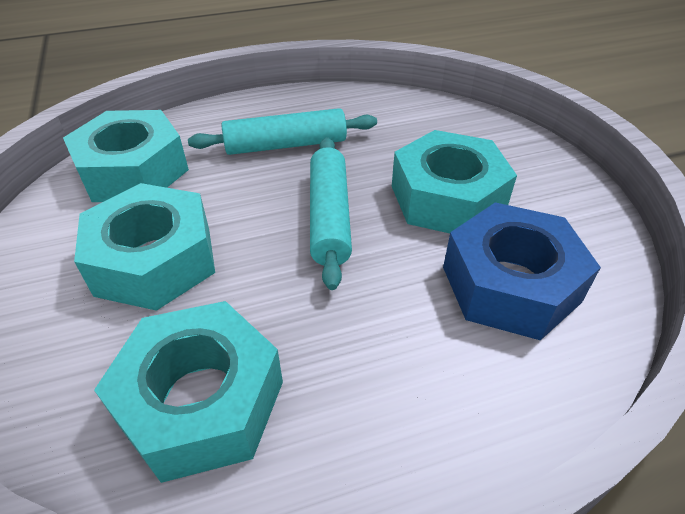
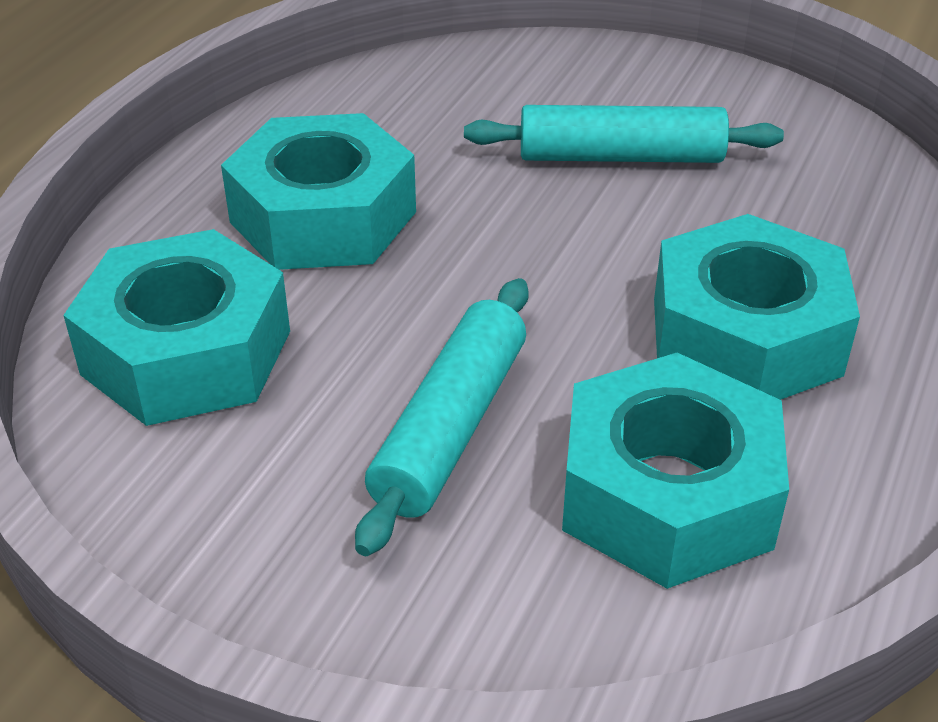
blue nut: 1 -> 0

